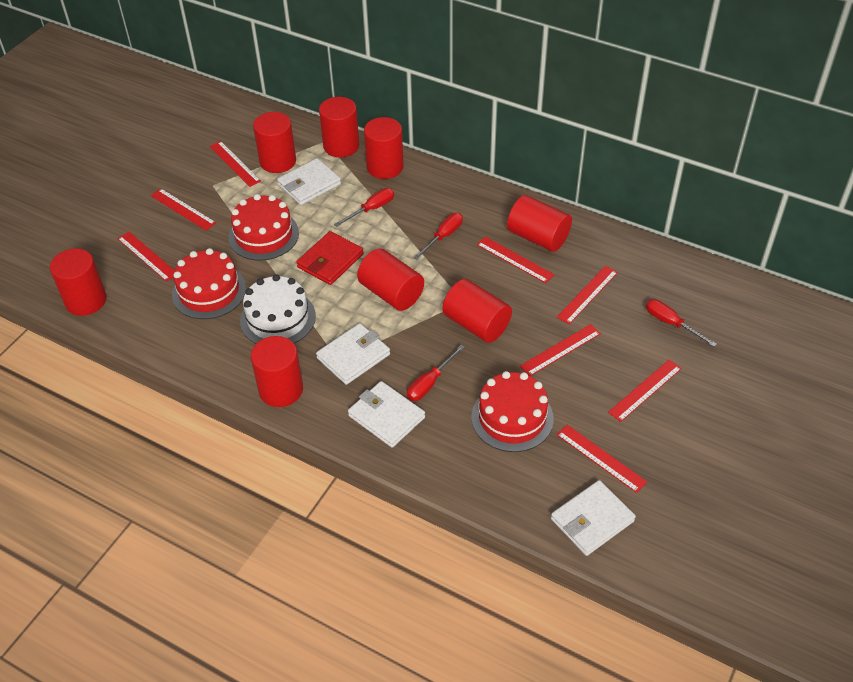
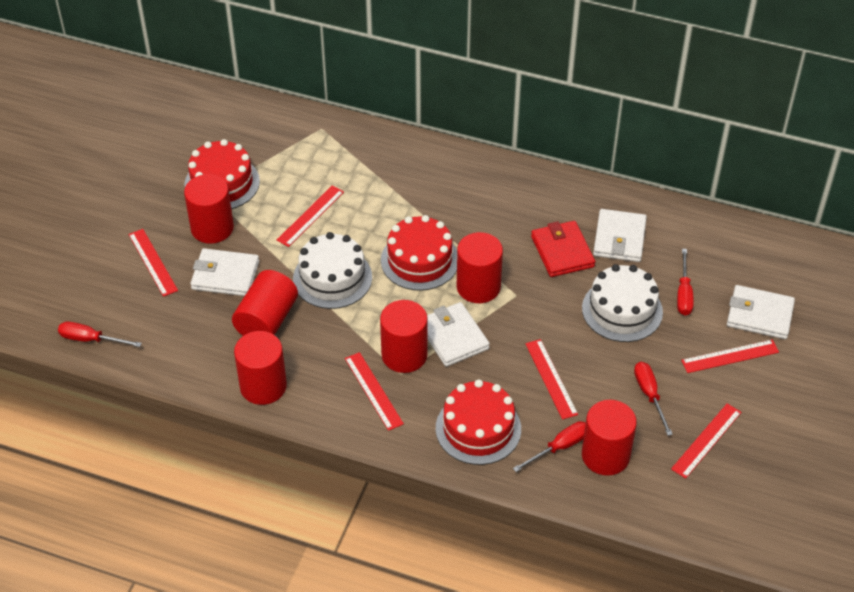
red cylinder: 8 -> 6
red ruler: 8 -> 6
white cake: 1 -> 2

